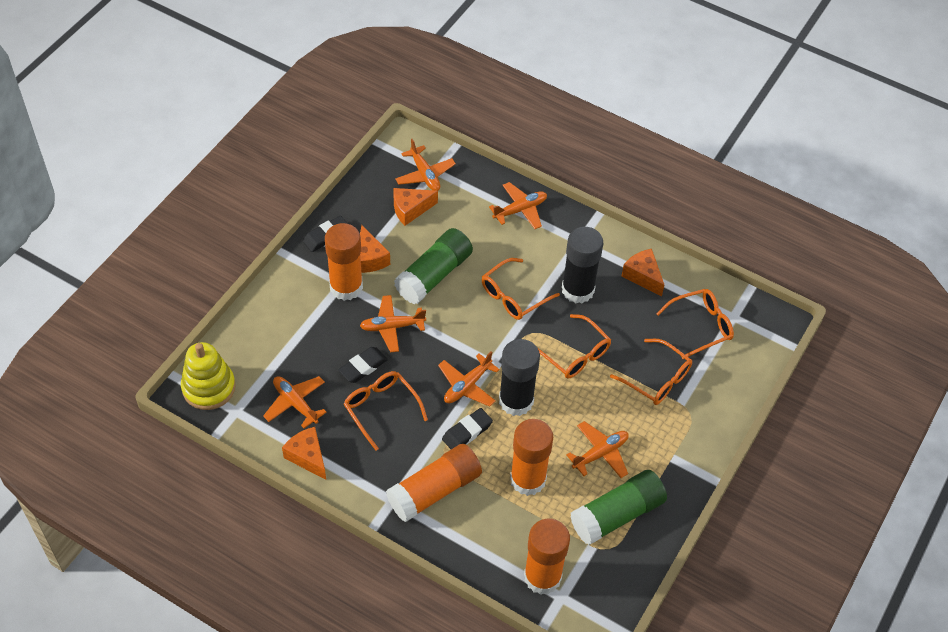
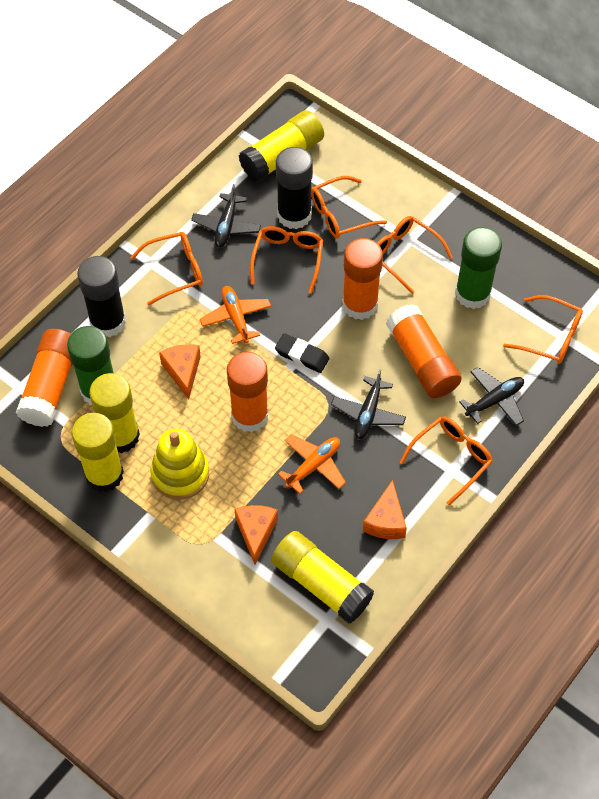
black eraser: 3 -> 1
black plane: 0 -> 3
orange cheese: 4 -> 3
orange glasses: 5 -> 6
orange plane: 6 -> 2
yellow glue stick: 0 -> 4

